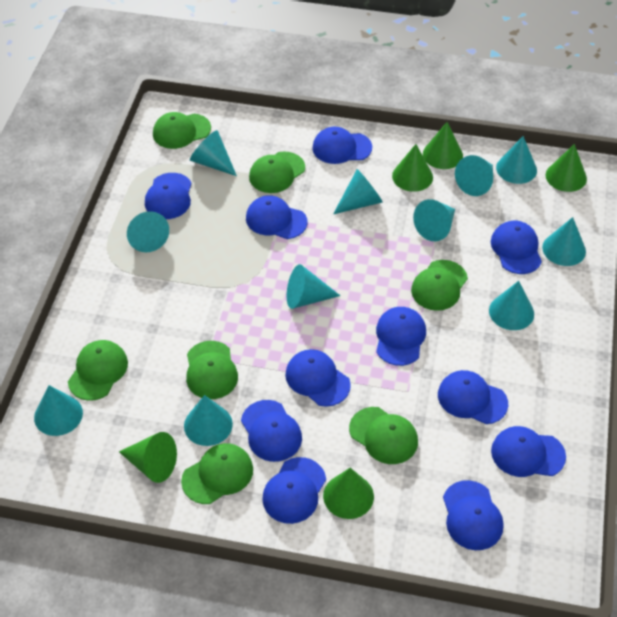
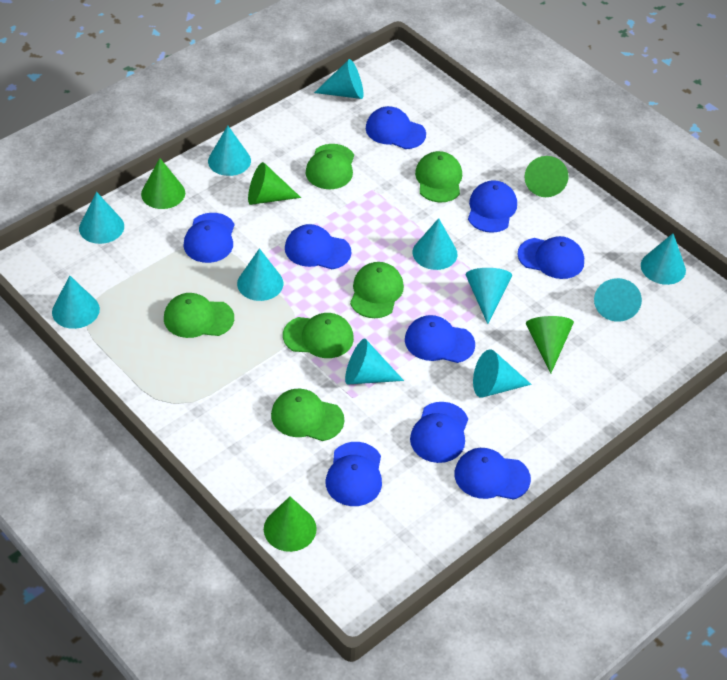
blue cap: 11 -> 9
green cap: 7 -> 6

